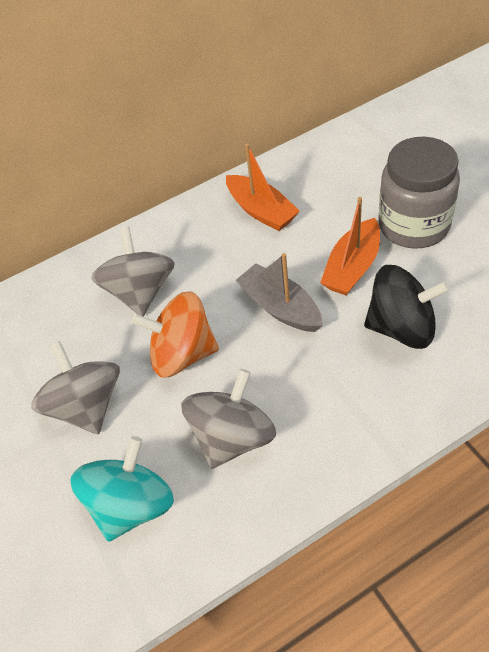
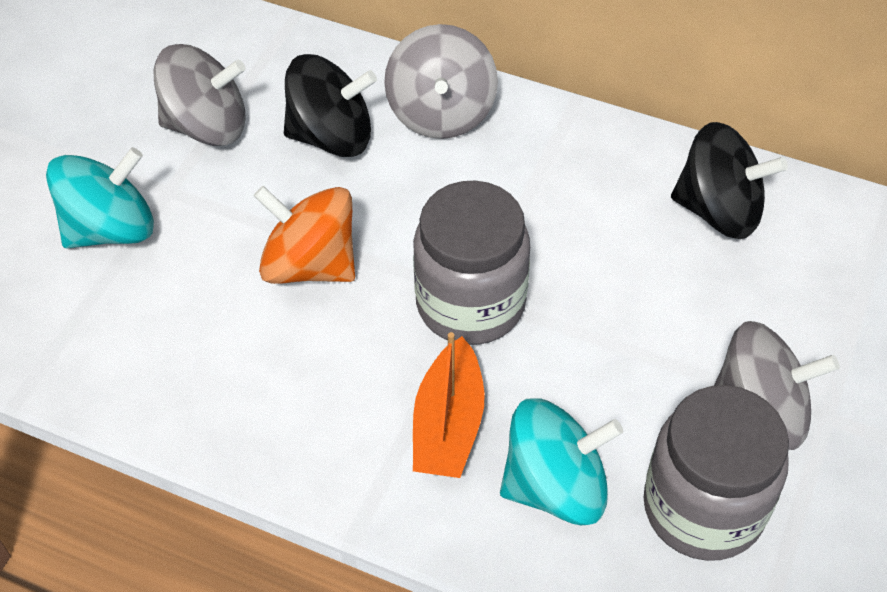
black spinning top: 1 -> 2
grey boat: 1 -> 0
grey jar: 1 -> 2
orange boat: 2 -> 1
turquoise spinning top: 1 -> 2

